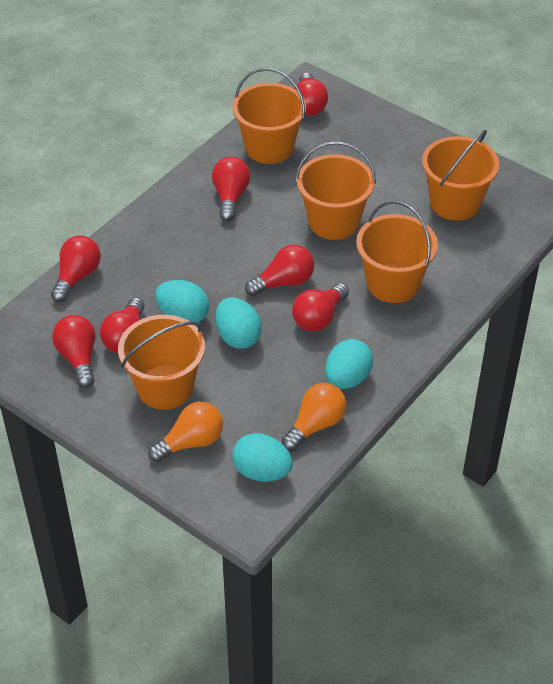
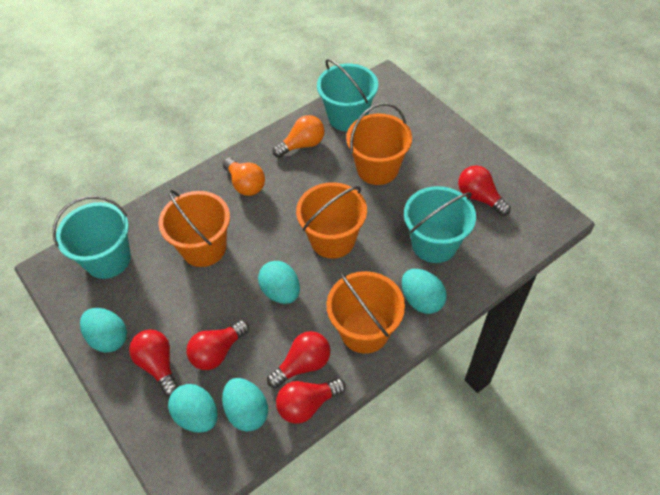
orange bucket: 5 -> 4
red light bulb: 7 -> 5
turquoise bucket: 0 -> 3
turquoise egg: 4 -> 5

